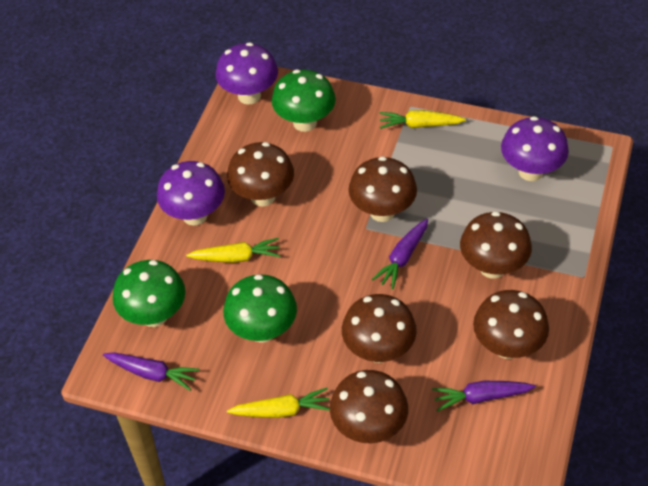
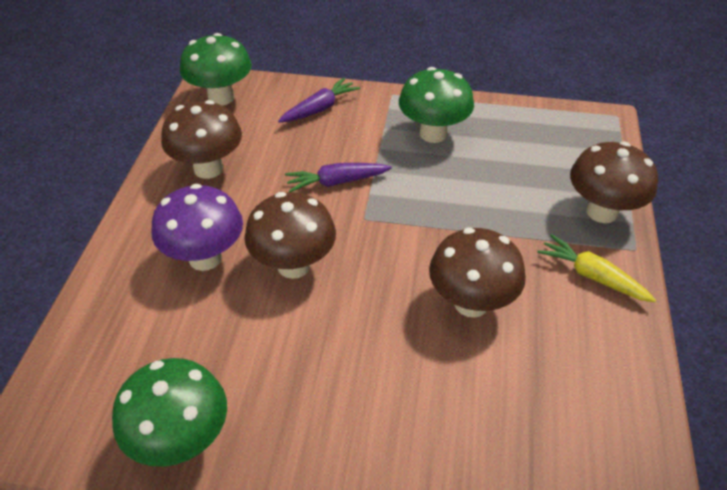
brown mushroom: 6 -> 4
purple carrot: 3 -> 2
purple mushroom: 3 -> 1
yellow carrot: 3 -> 1

